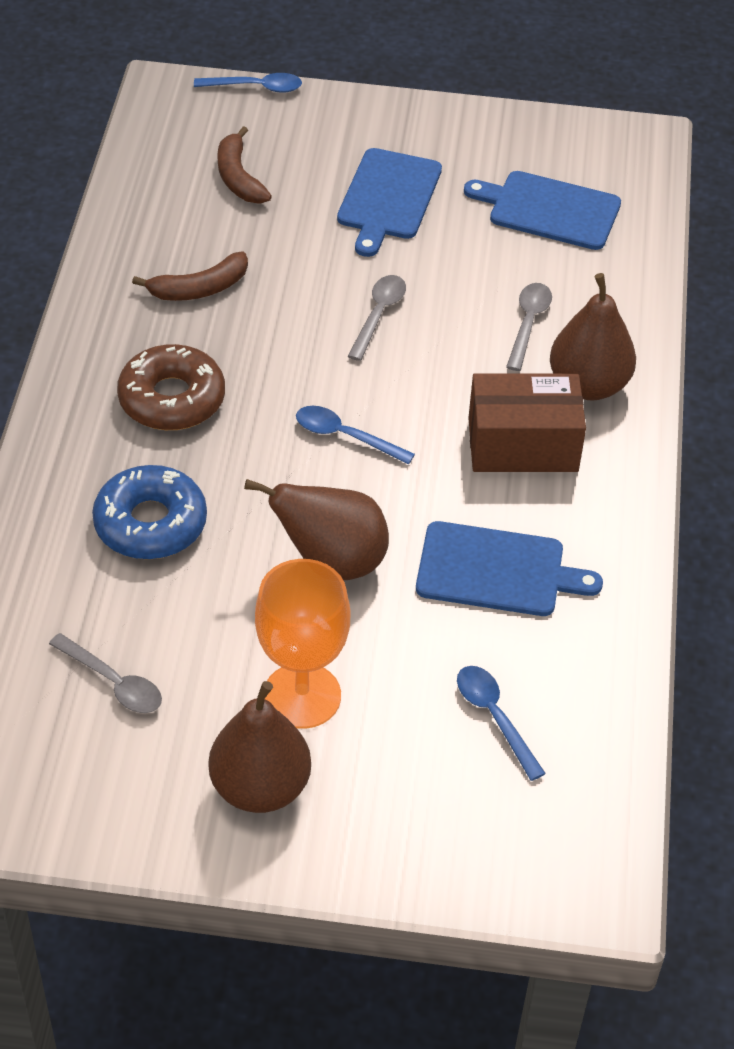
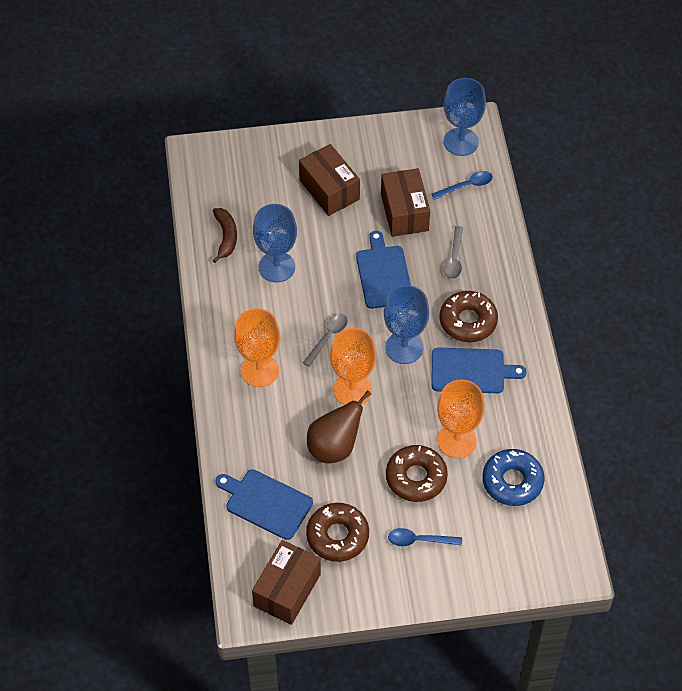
blue goblet: 0 -> 3
blue spoon: 3 -> 2
brown banana: 2 -> 1
brown box: 1 -> 3
brown donut: 1 -> 3
brown pear: 3 -> 1
grey spoon: 3 -> 2
orange goblet: 1 -> 3

